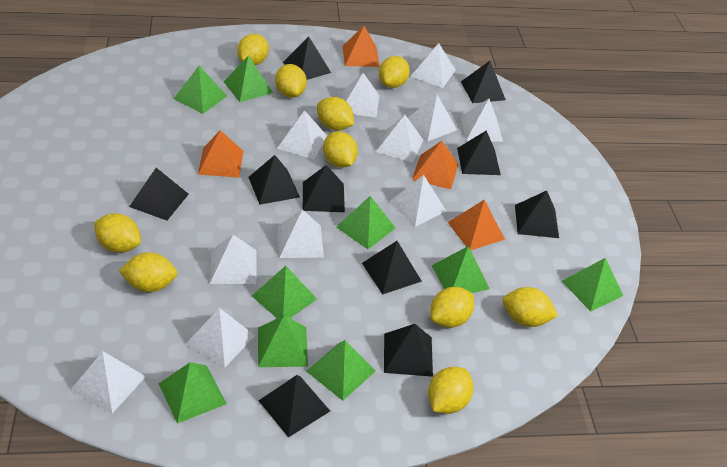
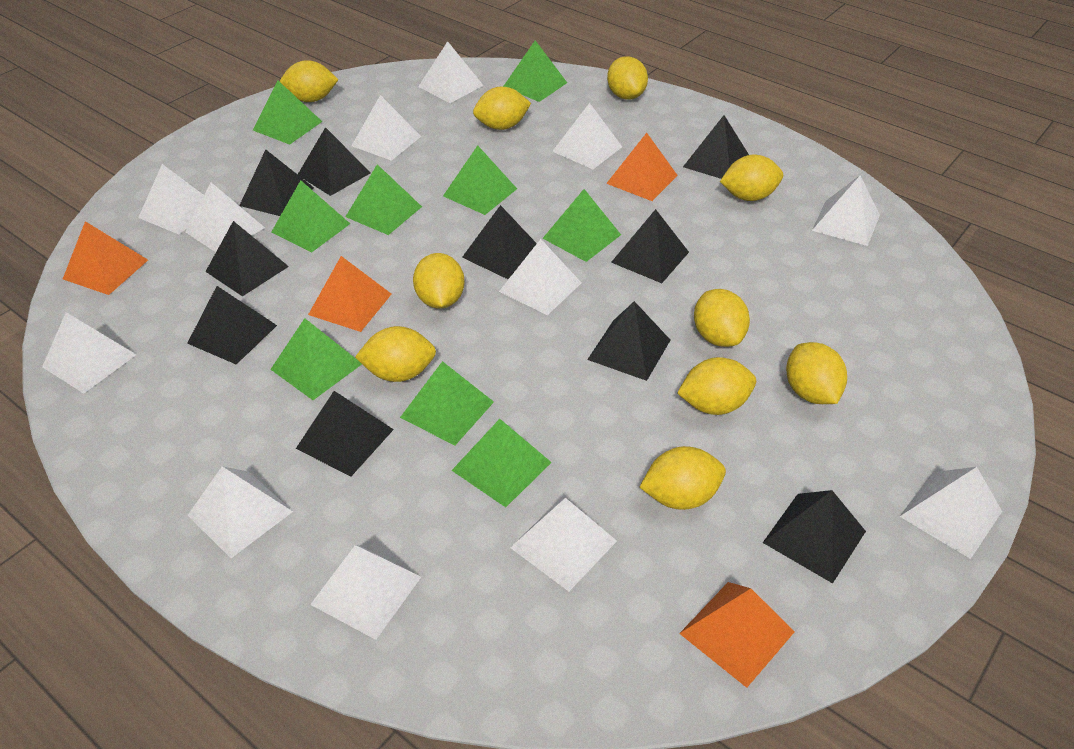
white pyramid: 11 -> 12

